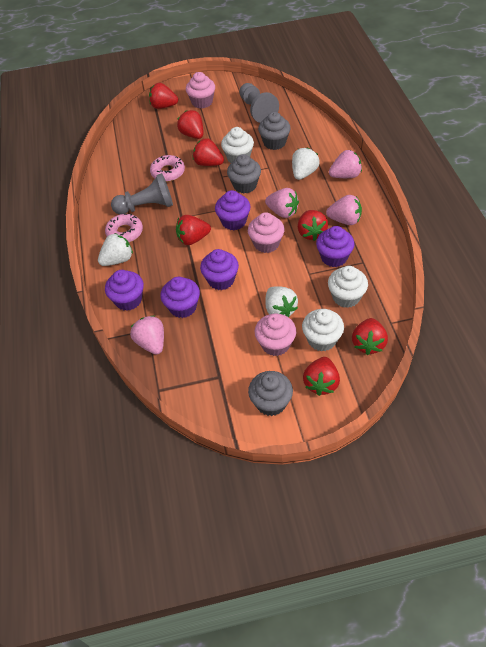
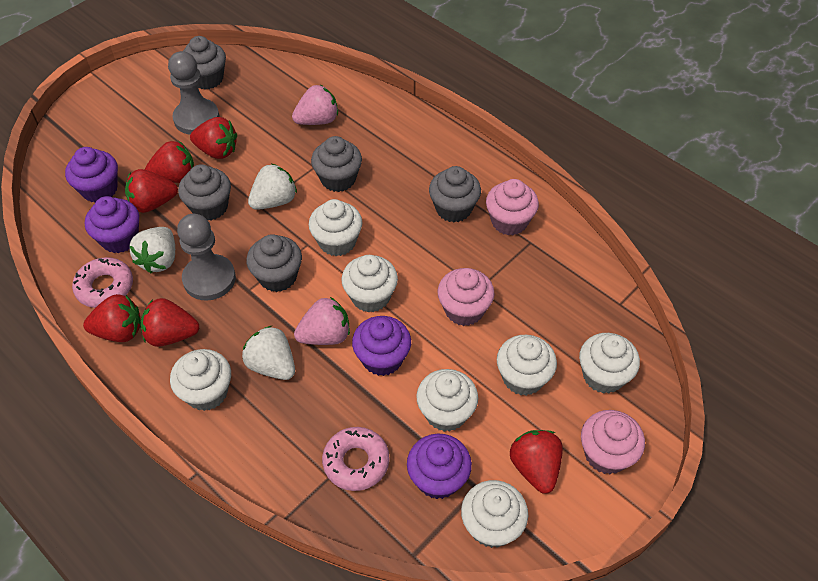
grey cupcake: 3 -> 5
pink strawberry: 4 -> 2
purple cupcake: 5 -> 4
red strawberry: 7 -> 6
white cupcake: 3 -> 7

